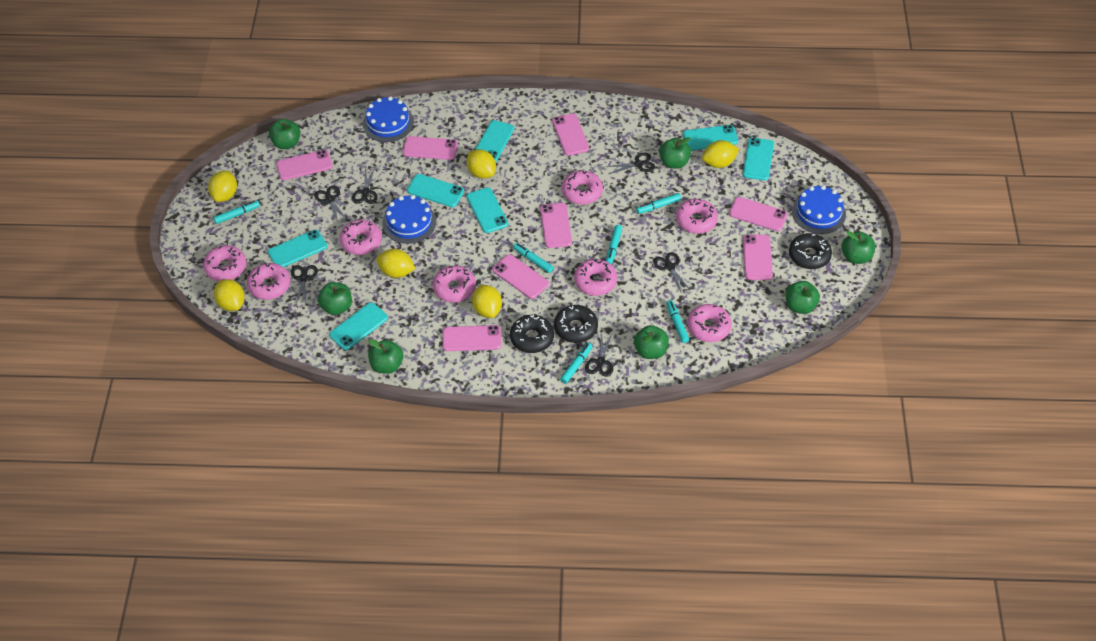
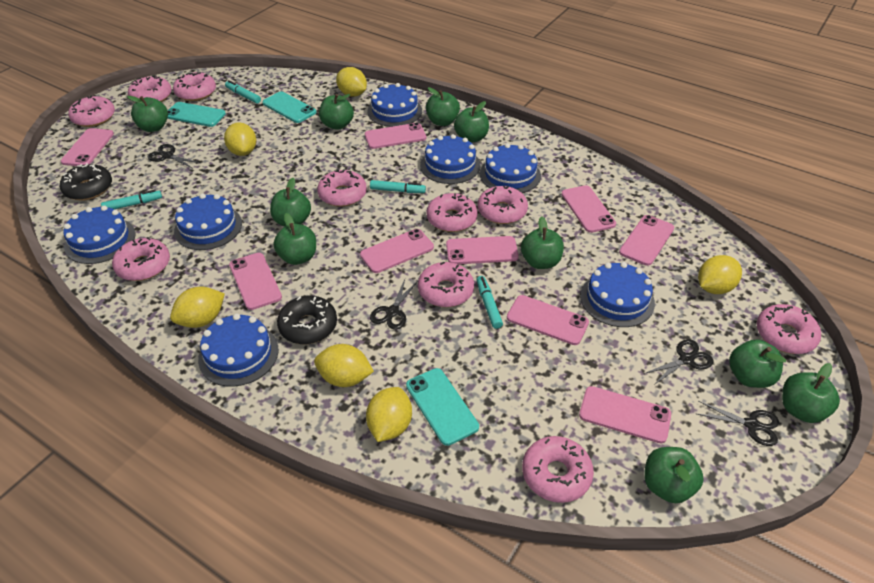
black donut: 3 -> 2
black scissors: 6 -> 4
blue cake: 3 -> 7
green apple: 7 -> 10
pink donut: 8 -> 10
pink phone: 8 -> 9
turquoise marker: 6 -> 4
turquoise phone: 7 -> 3

